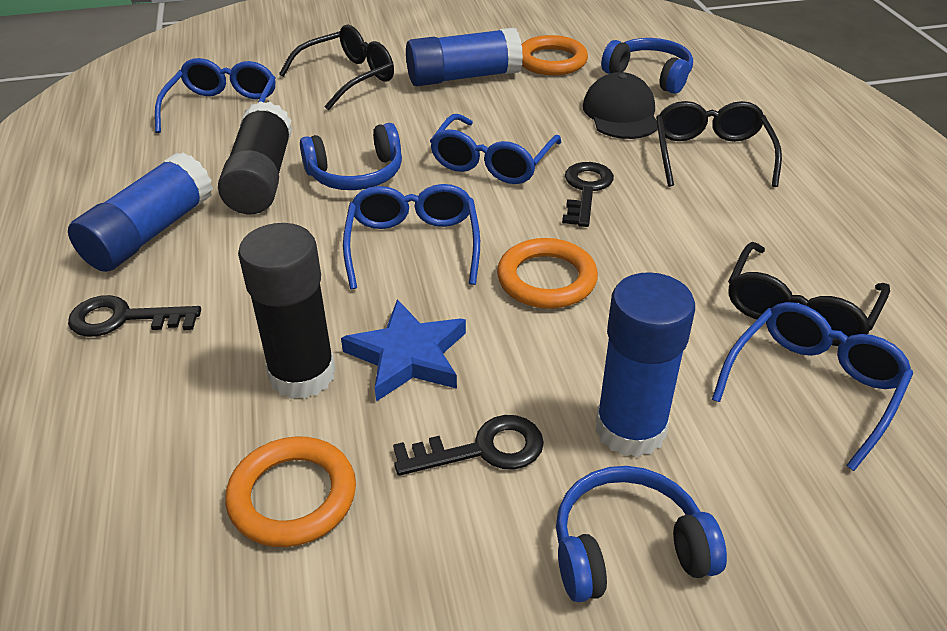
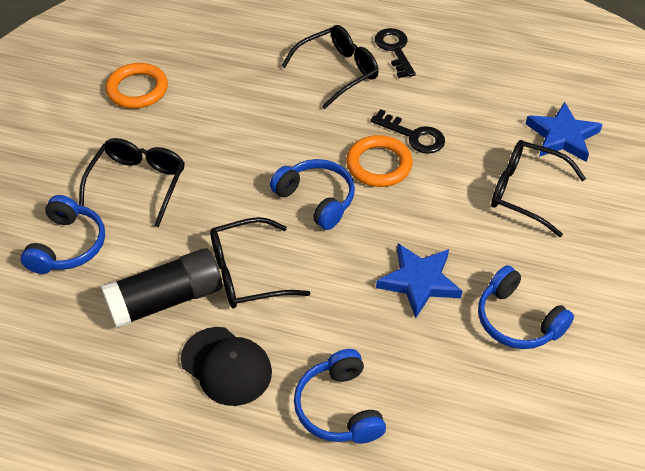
black glasses: 3 -> 4
black glue stick: 2 -> 1
black key: 3 -> 2
blue glasses: 4 -> 0
blue glue stick: 3 -> 0
blue headphones: 3 -> 4
blue star: 1 -> 2
orange ring: 3 -> 2

